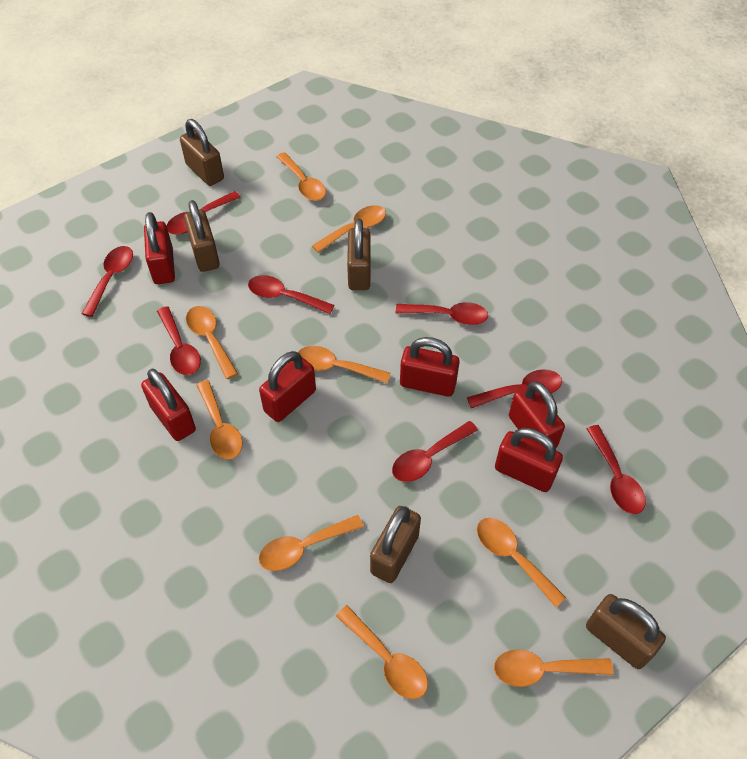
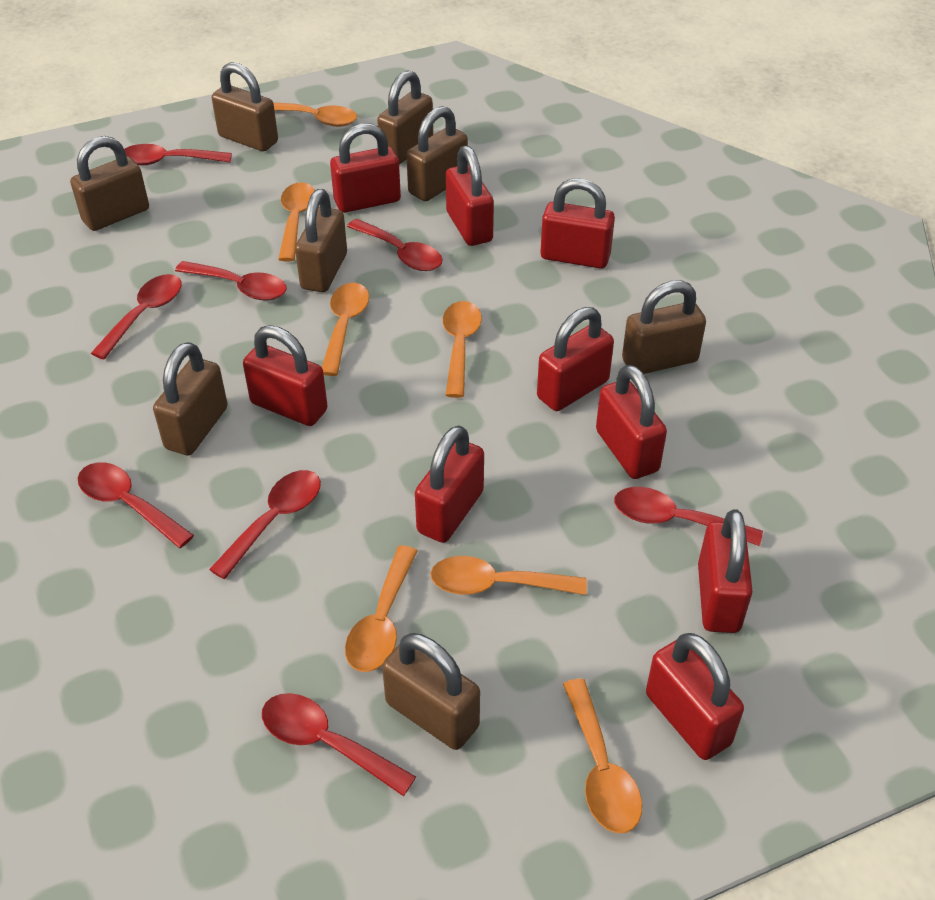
brown padlock: 5 -> 8
orange spoon: 9 -> 7
red padlock: 6 -> 9

